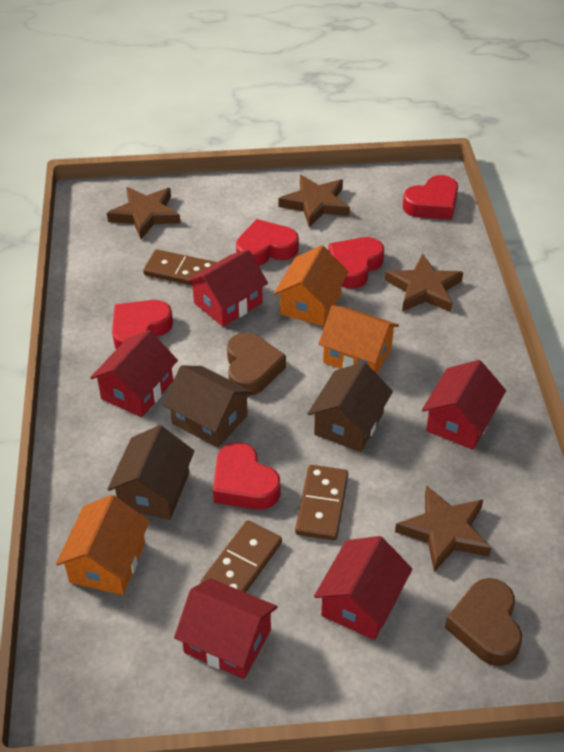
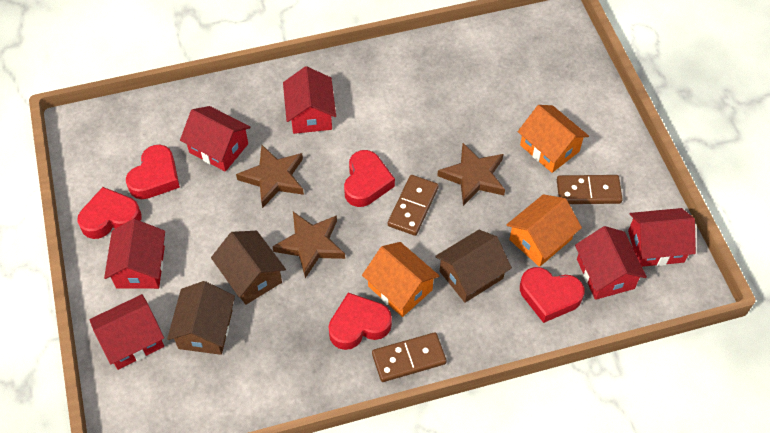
brown heart: 2 -> 0
brown star: 4 -> 3
red house: 5 -> 6

